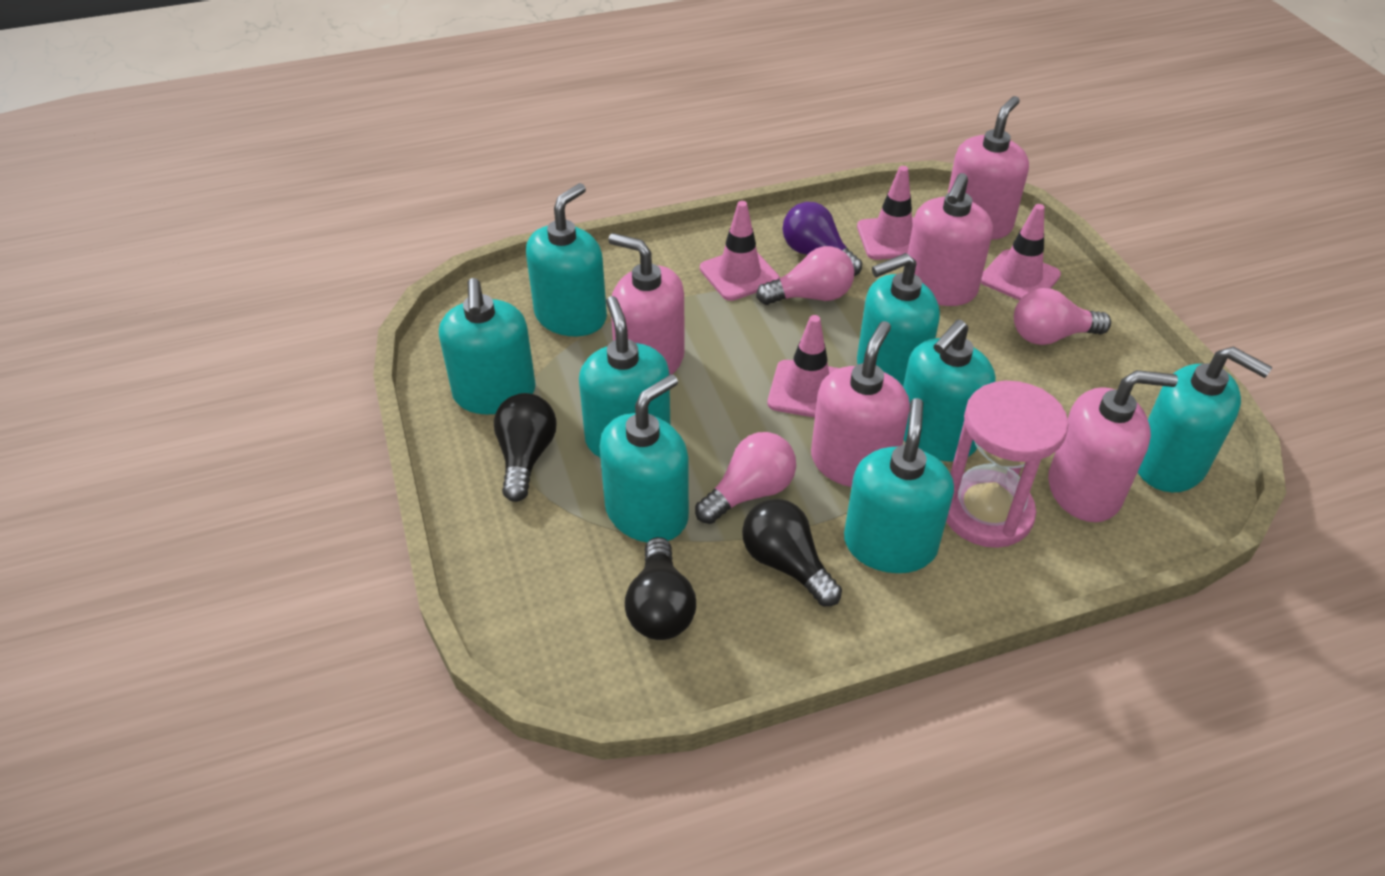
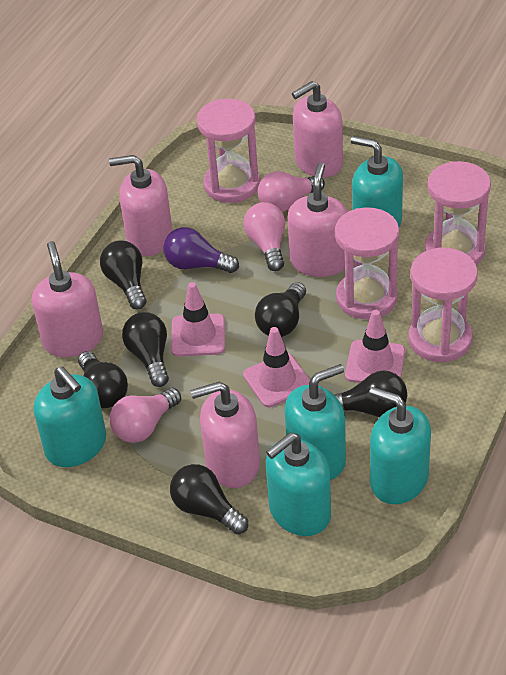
black light bulb: 3 -> 6
pink hourglass: 1 -> 4
pink traffic cone: 4 -> 3
turquoise soap dispenser: 8 -> 5

